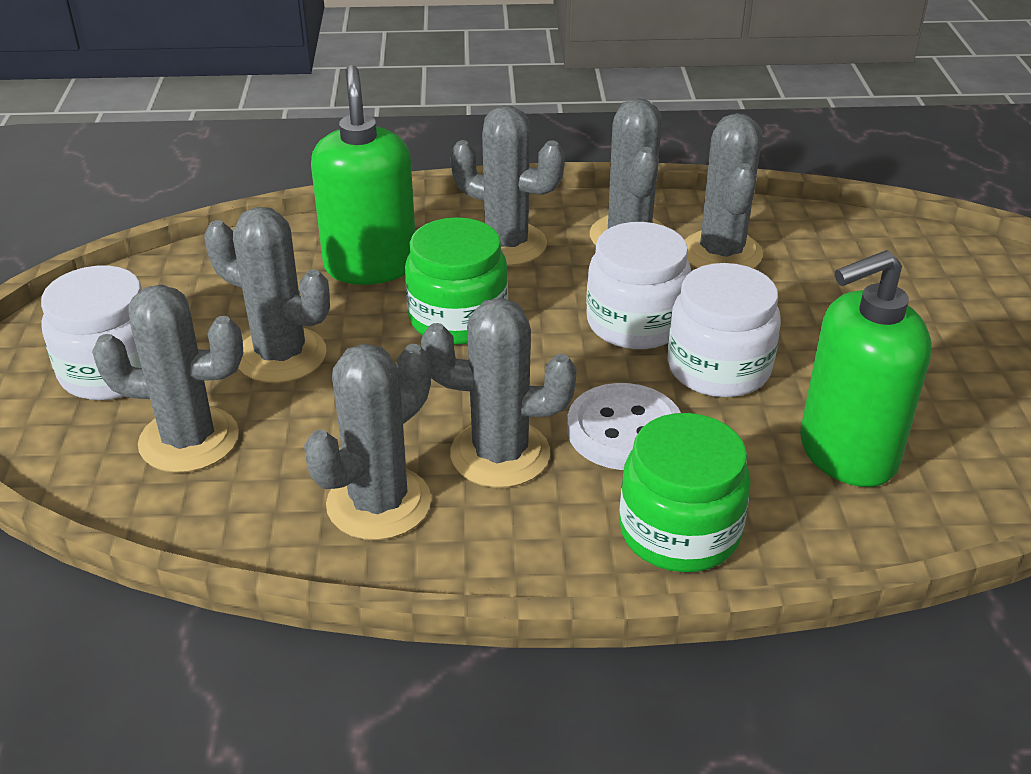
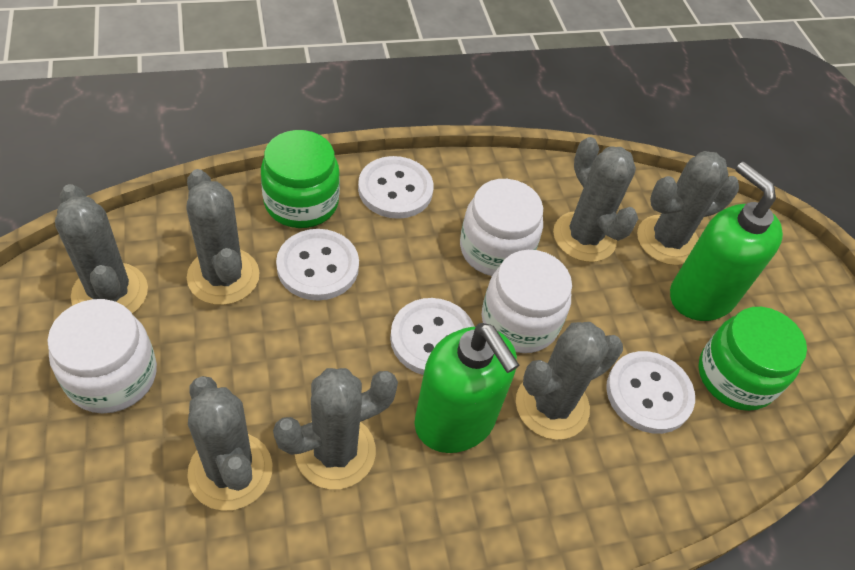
white button: 1 -> 4

